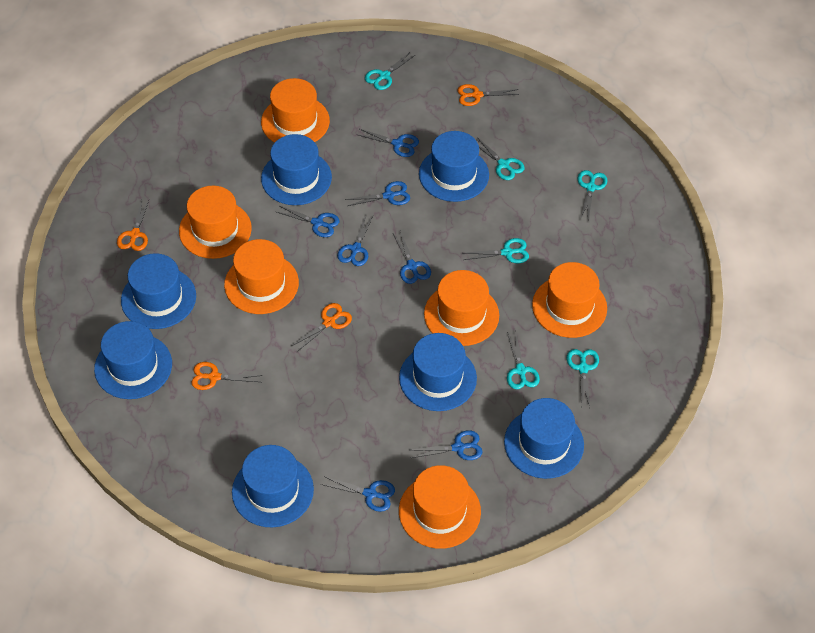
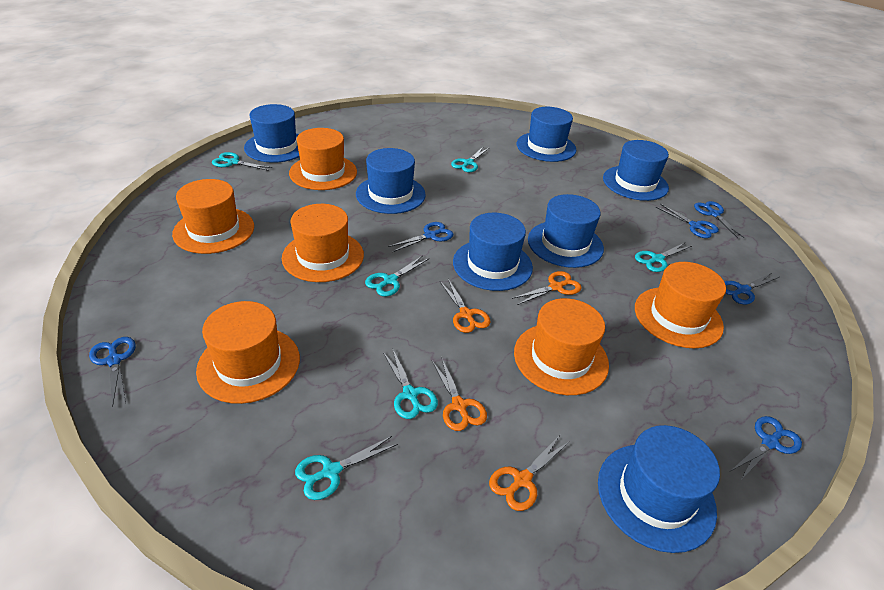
blue scissors: 7 -> 6

